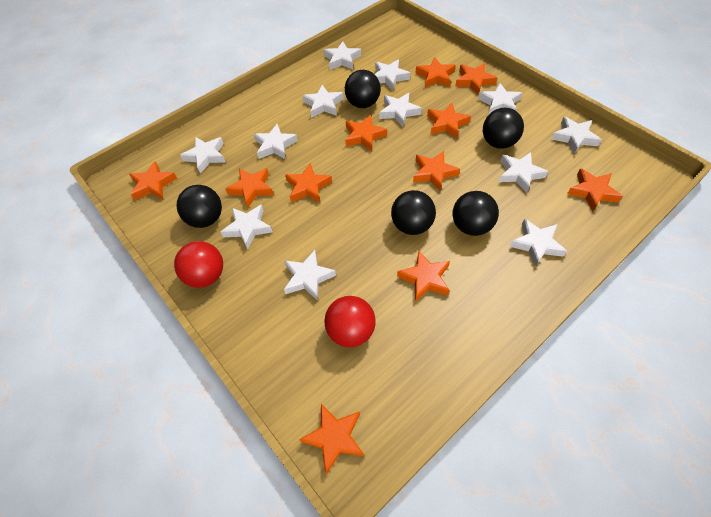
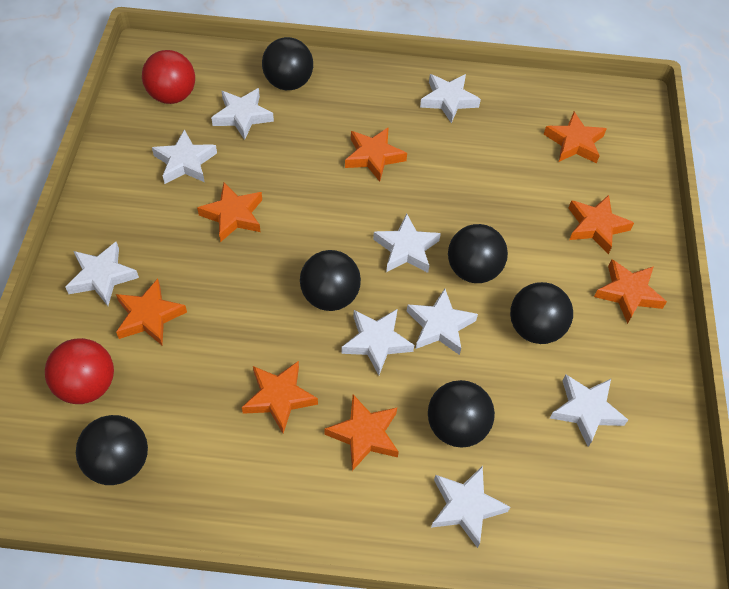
black ball: 5 -> 6
orange star: 11 -> 8
white star: 12 -> 9

